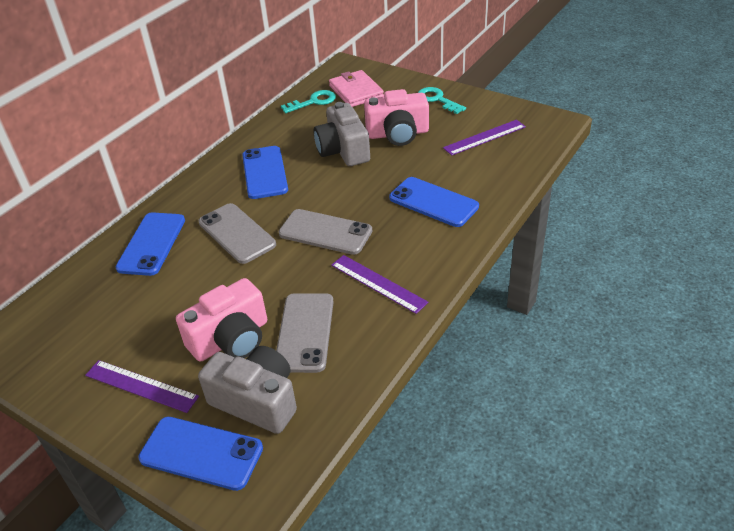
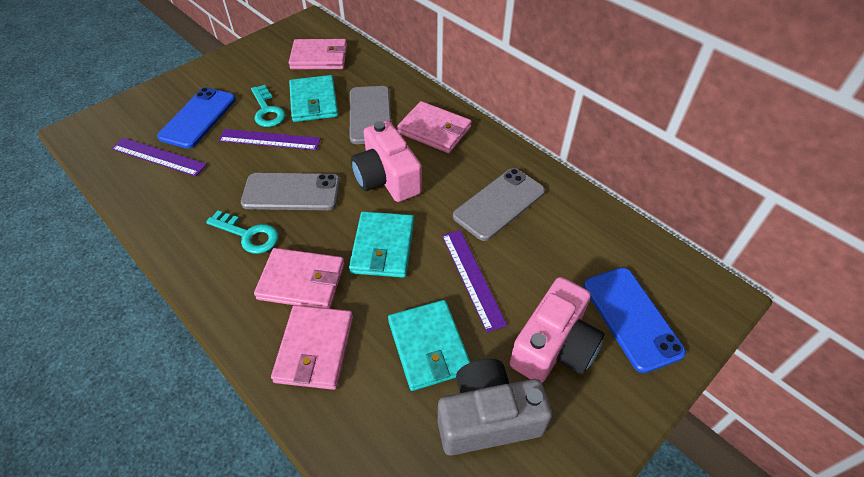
blue phone: 4 -> 2
grey camera: 2 -> 1
pink wallet: 1 -> 4
turquoise wallet: 0 -> 3

